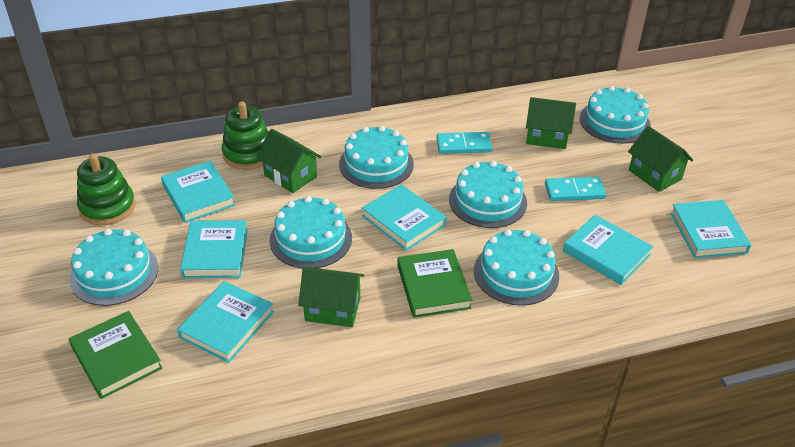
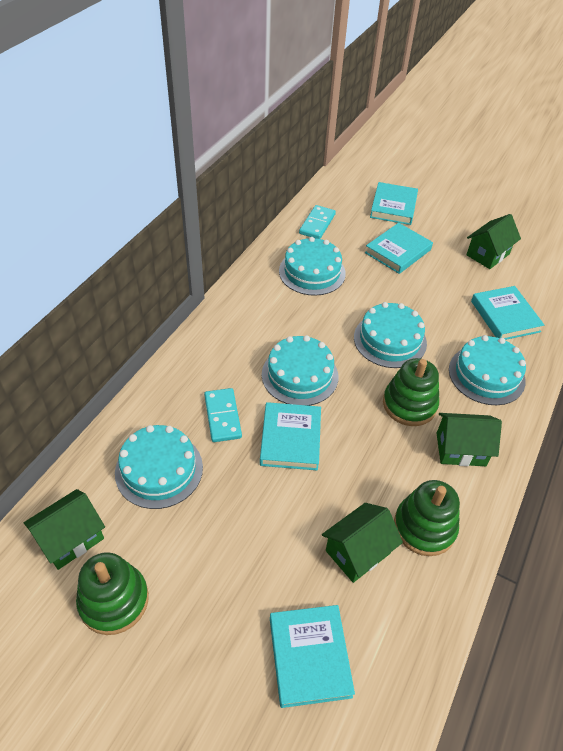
green book: 2 -> 0
green stacking toy: 2 -> 3
turquoise book: 6 -> 5
turquoise cake: 6 -> 5

